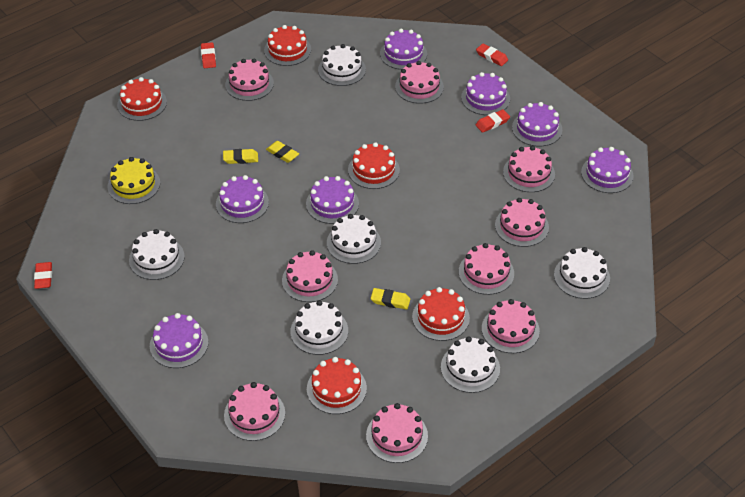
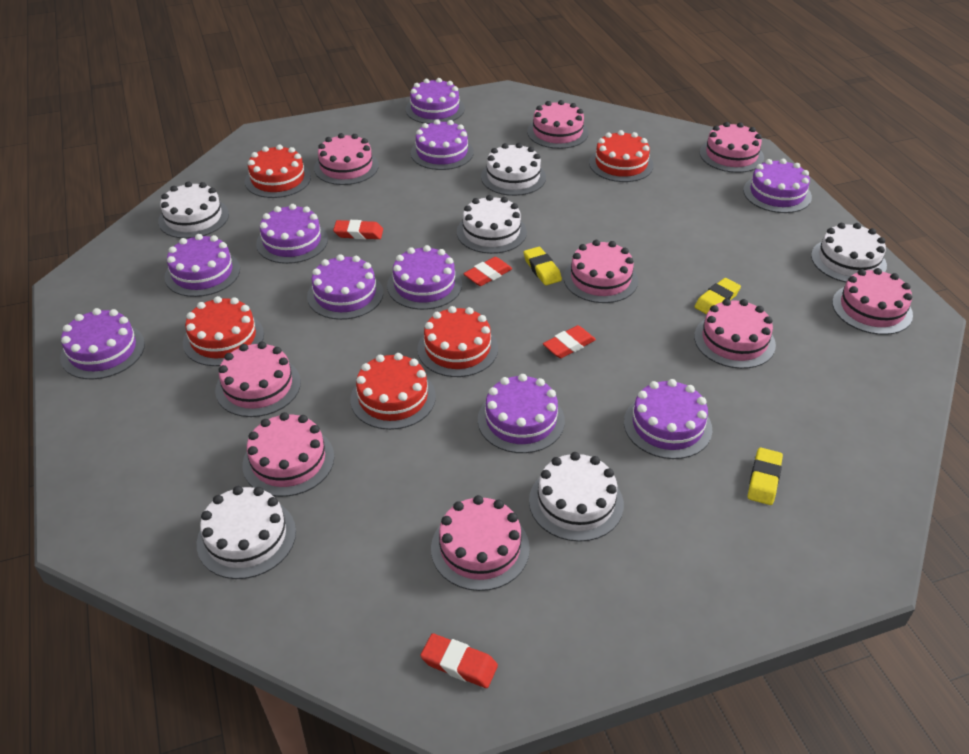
purple cake: 7 -> 10
yellow cake: 1 -> 0

